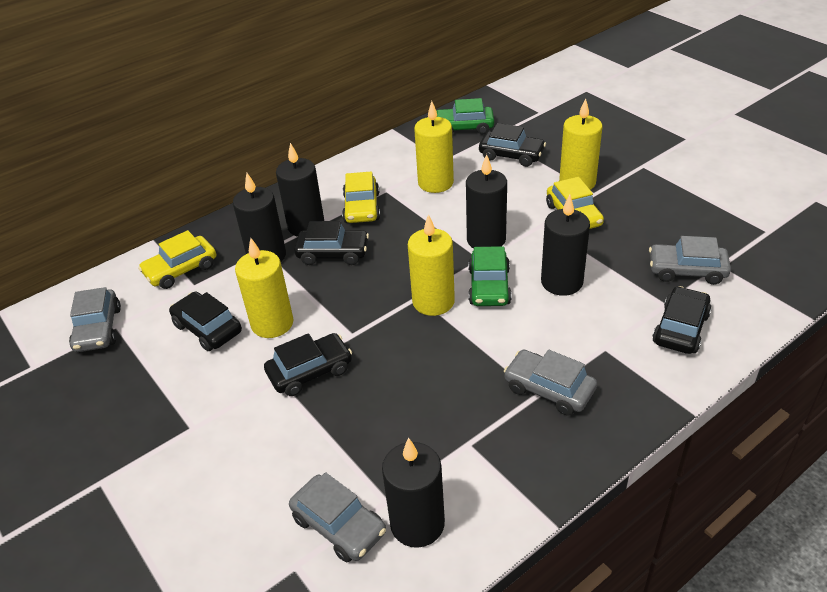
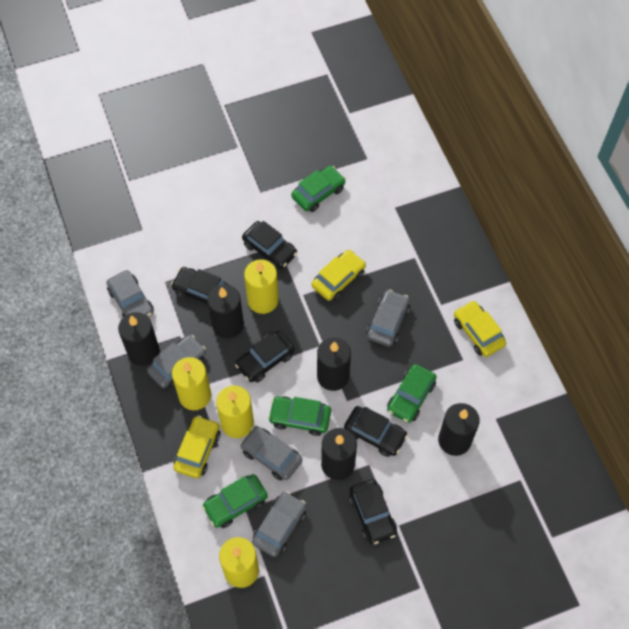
green car: 2 -> 4
grey car: 4 -> 5

